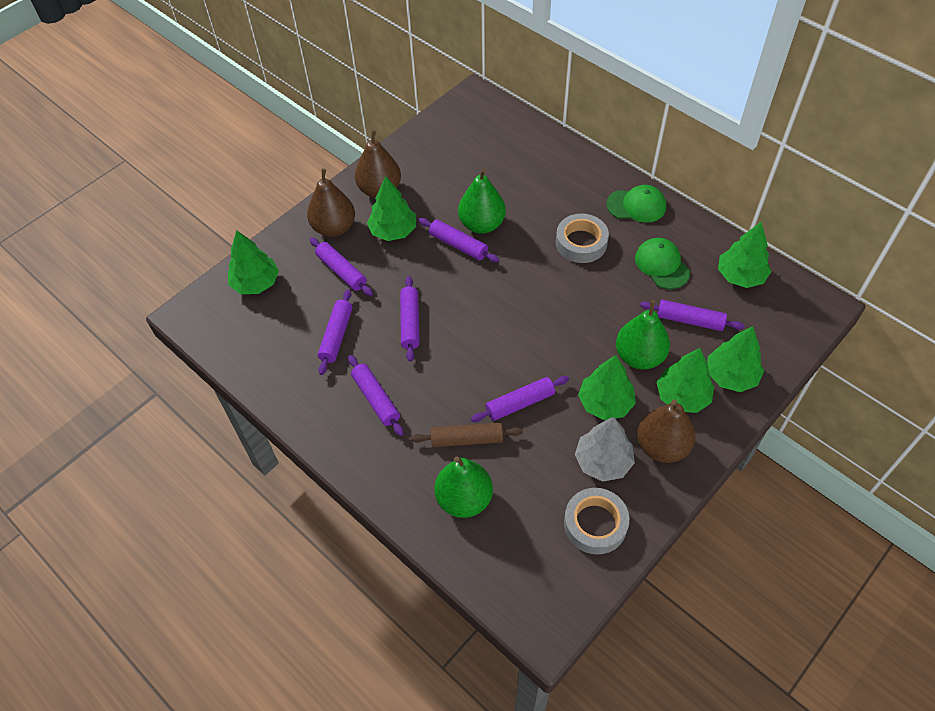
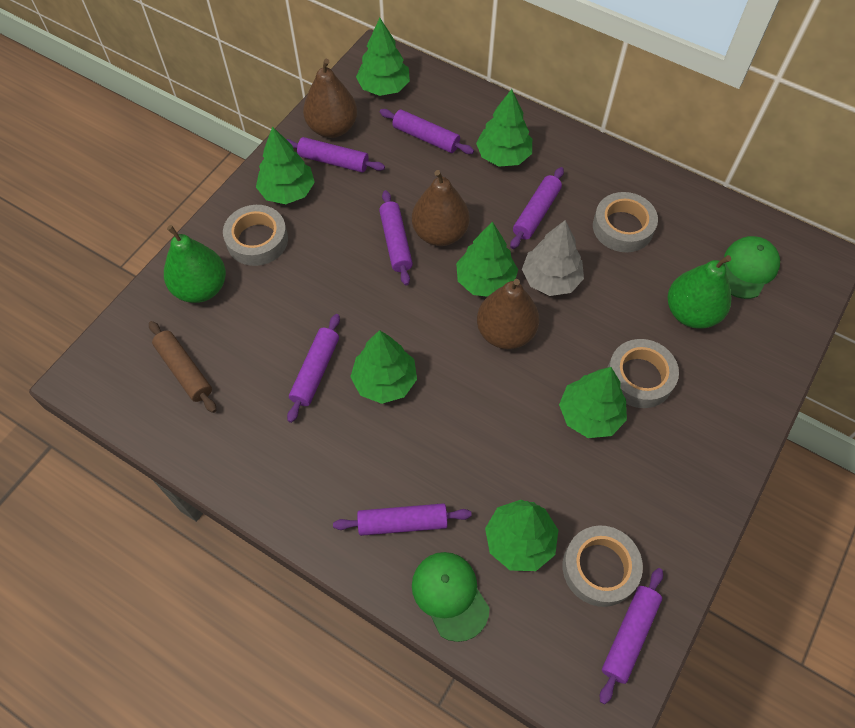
green pear: 3 -> 2
green tree: 6 -> 7
grey tape: 2 -> 4

